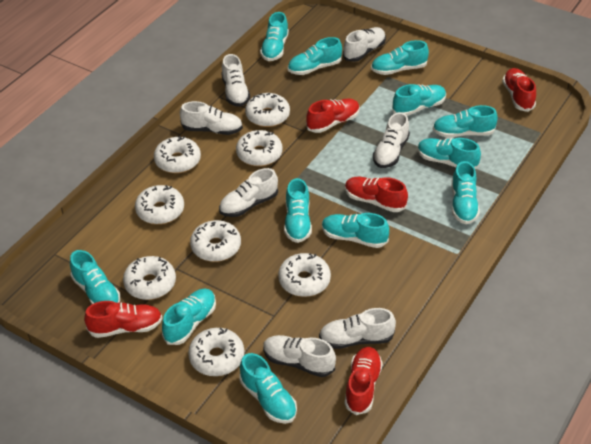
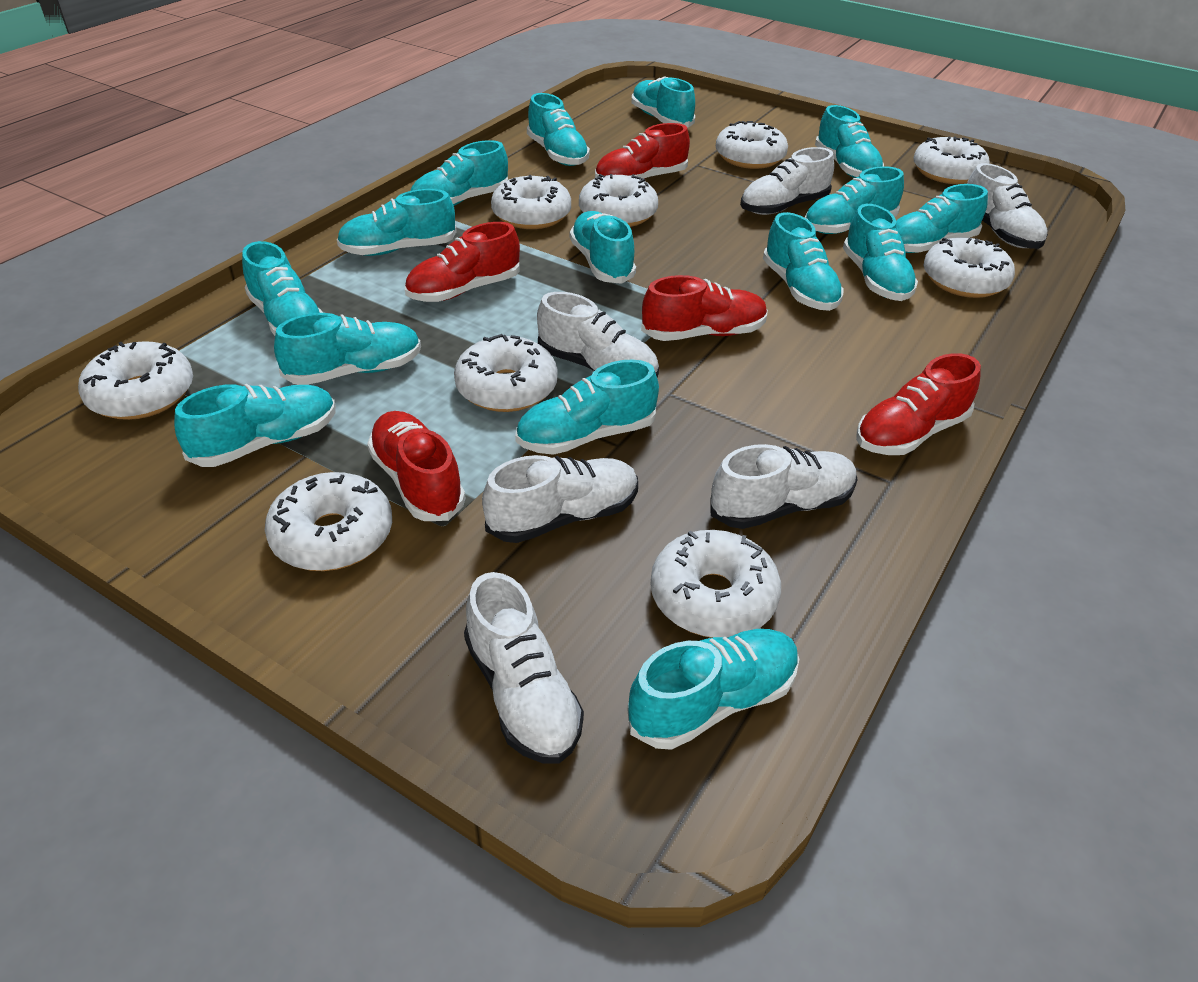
turquoise shoe: 12 -> 15
white donut: 8 -> 9
white shoe: 7 -> 6

